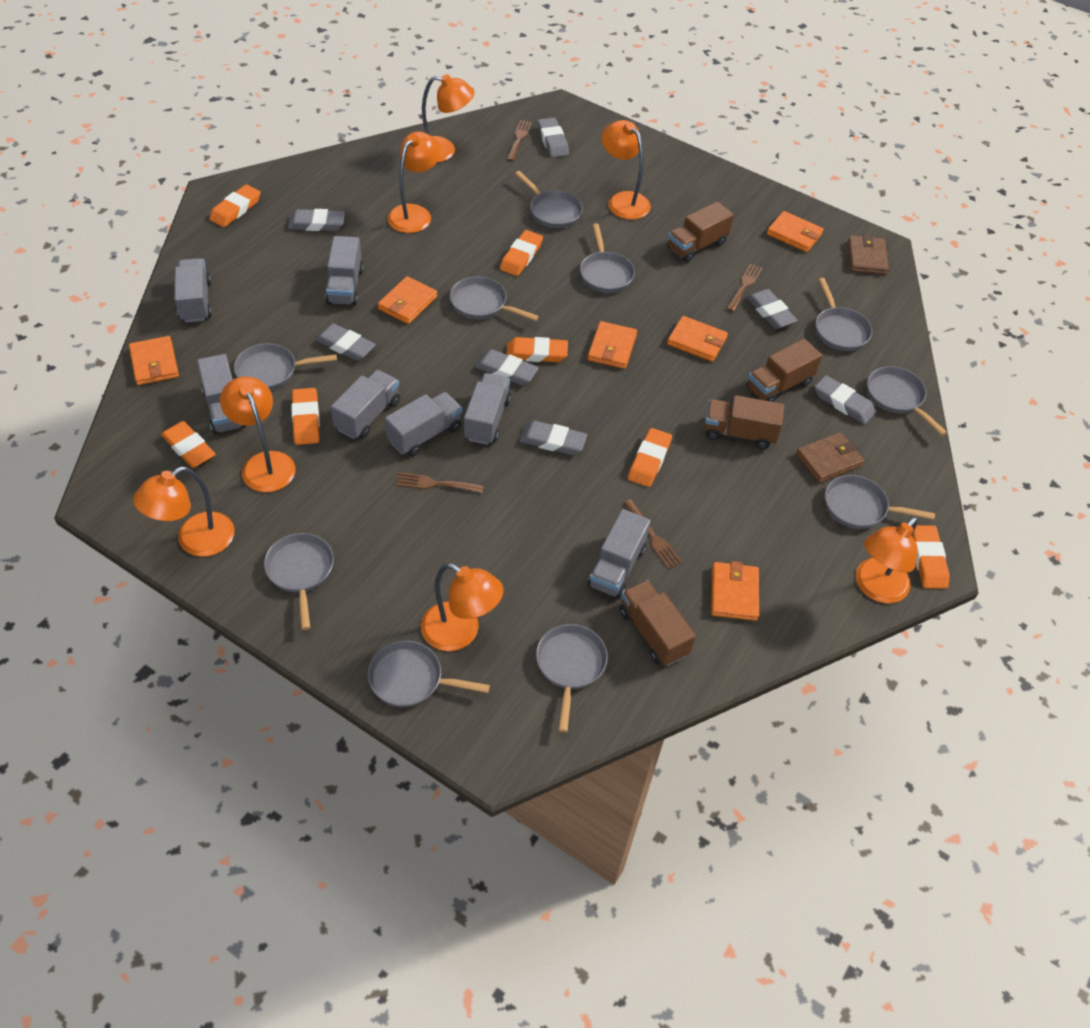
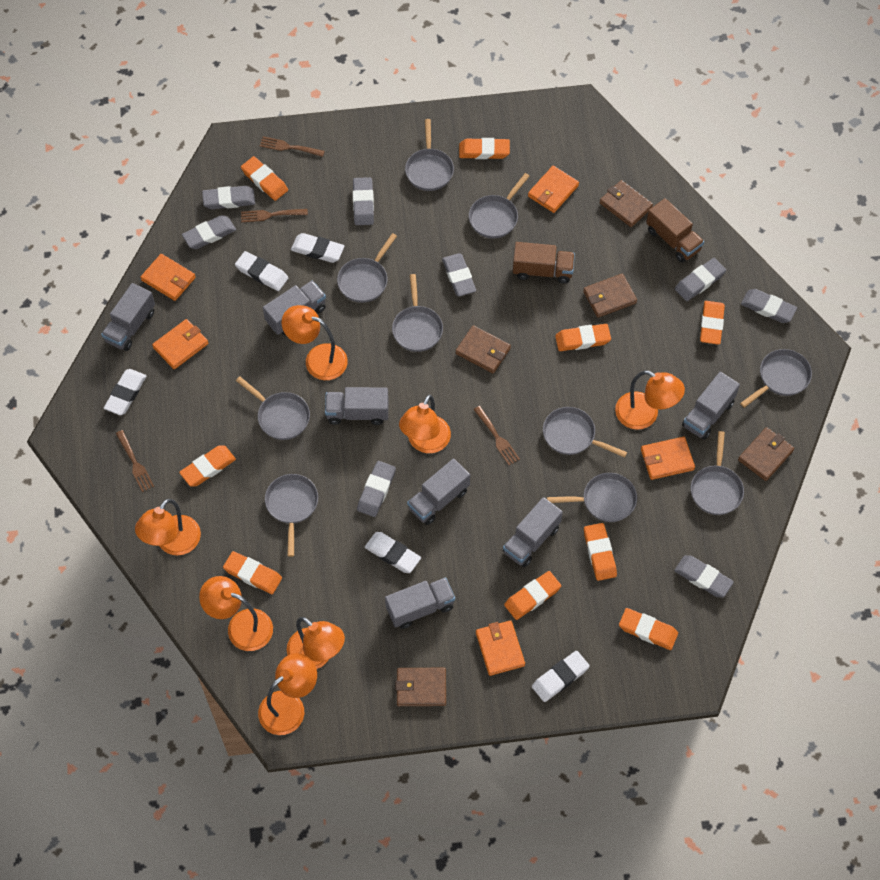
brown truck: 4 -> 2
brown wallet: 2 -> 5
grey eraser: 7 -> 8
orange eraser: 7 -> 9
orange wallet: 6 -> 5
white eraser: 0 -> 5

